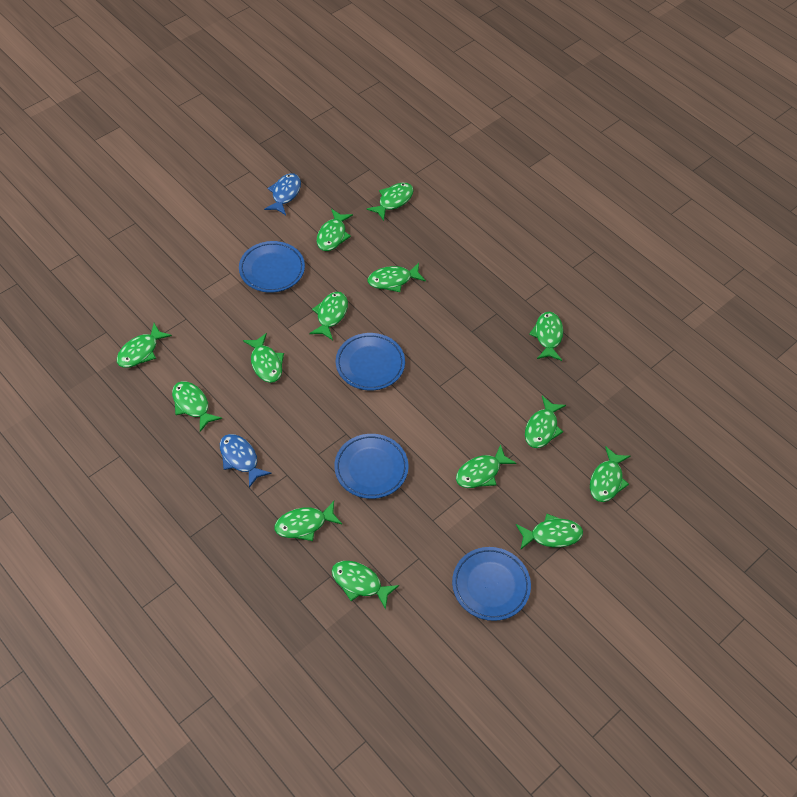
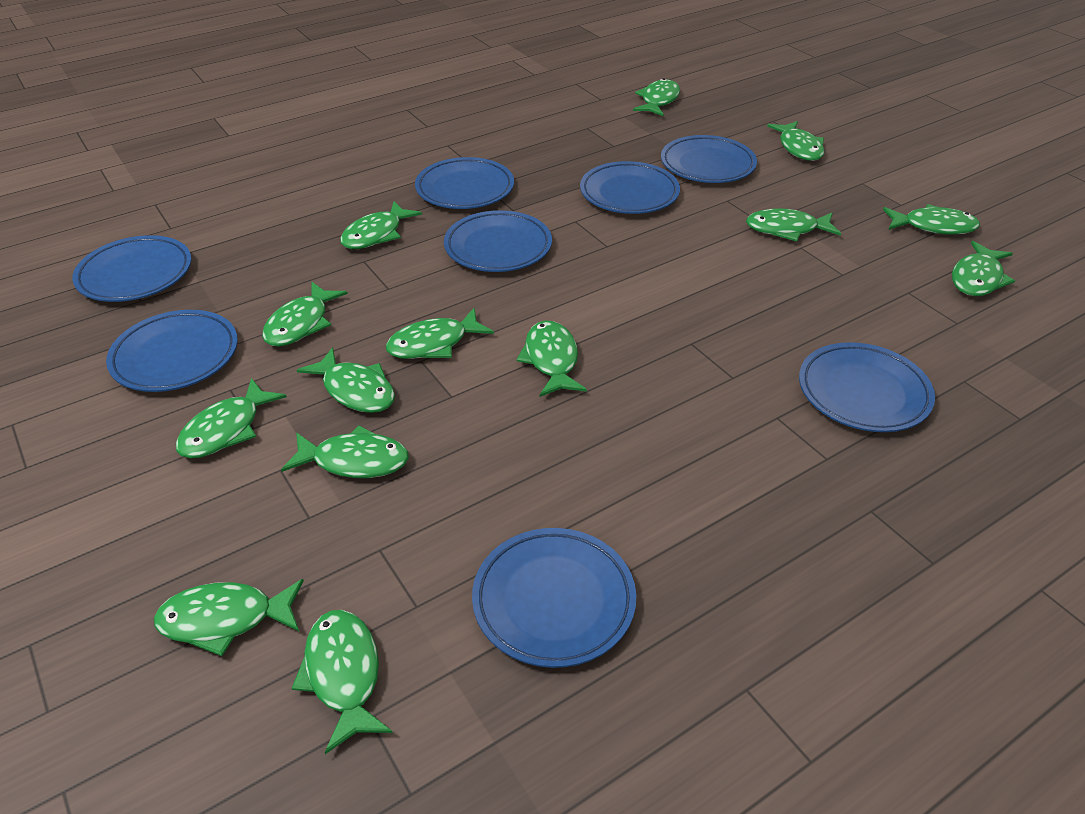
blue fish: 2 -> 0
blue plate: 4 -> 8

